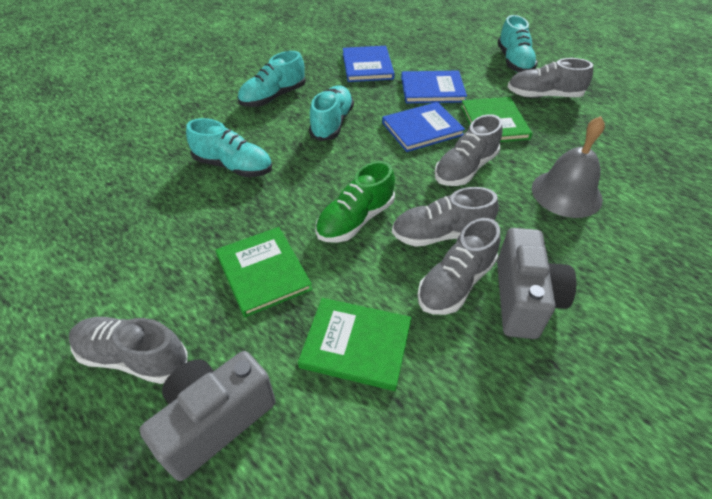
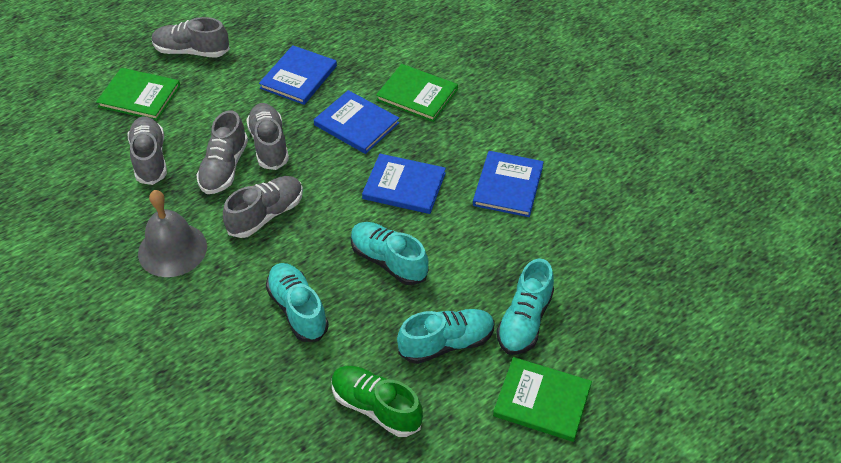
blue book: 3 -> 4
grey camera: 2 -> 0

